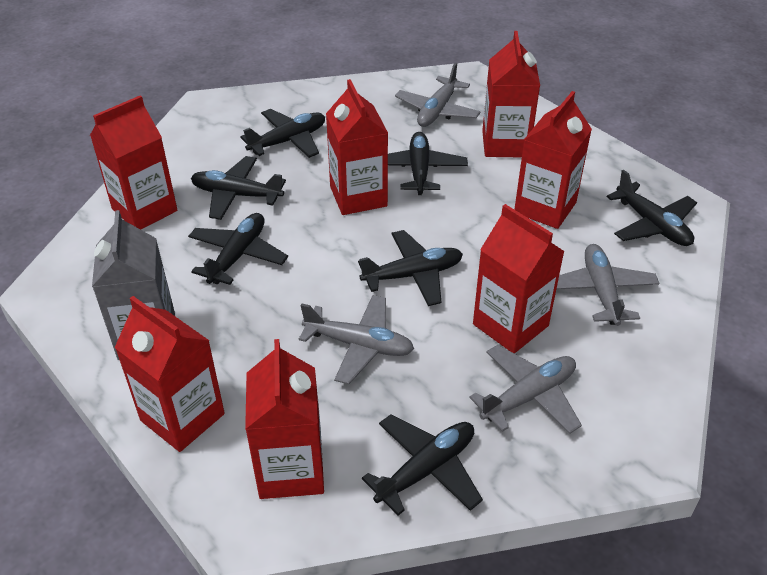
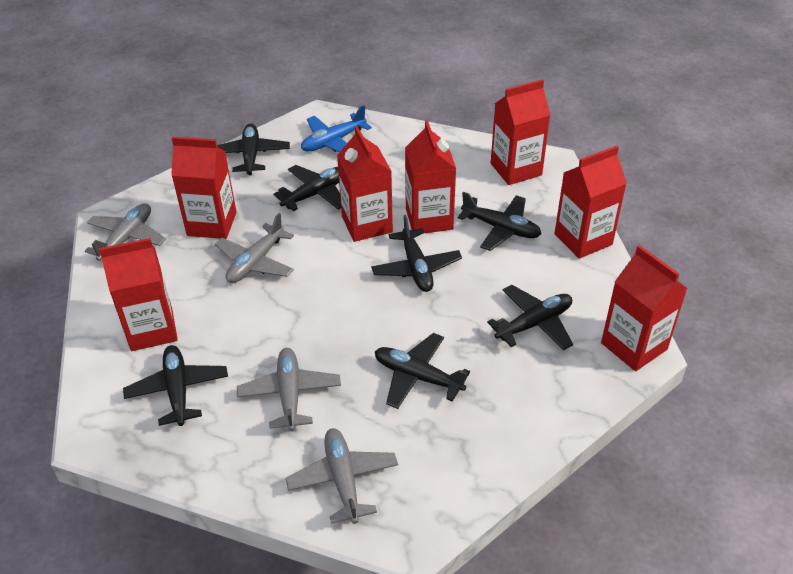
blue plane: 0 -> 1
grey carton: 1 -> 0

